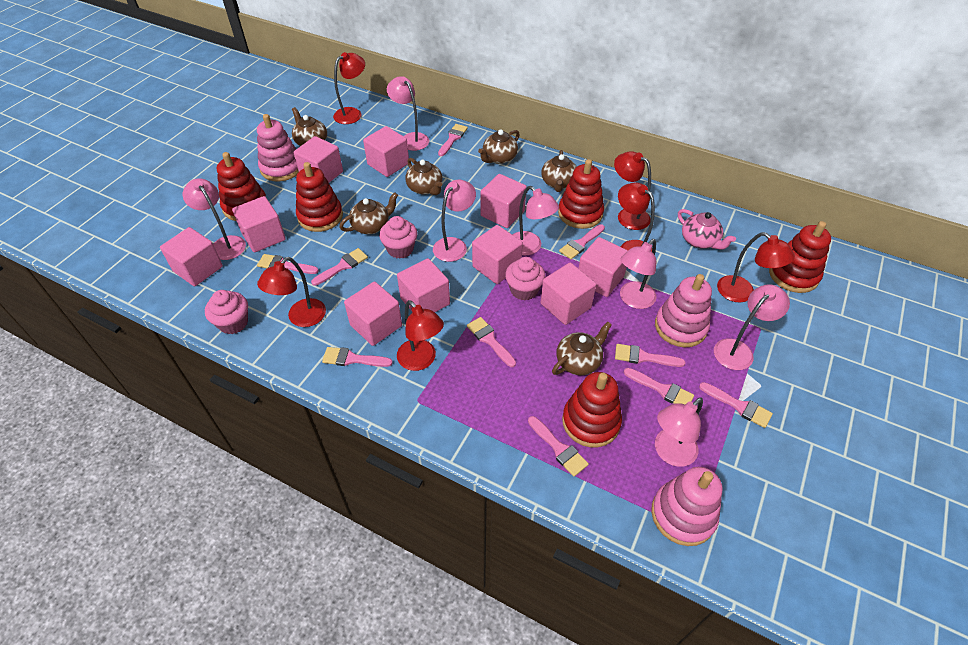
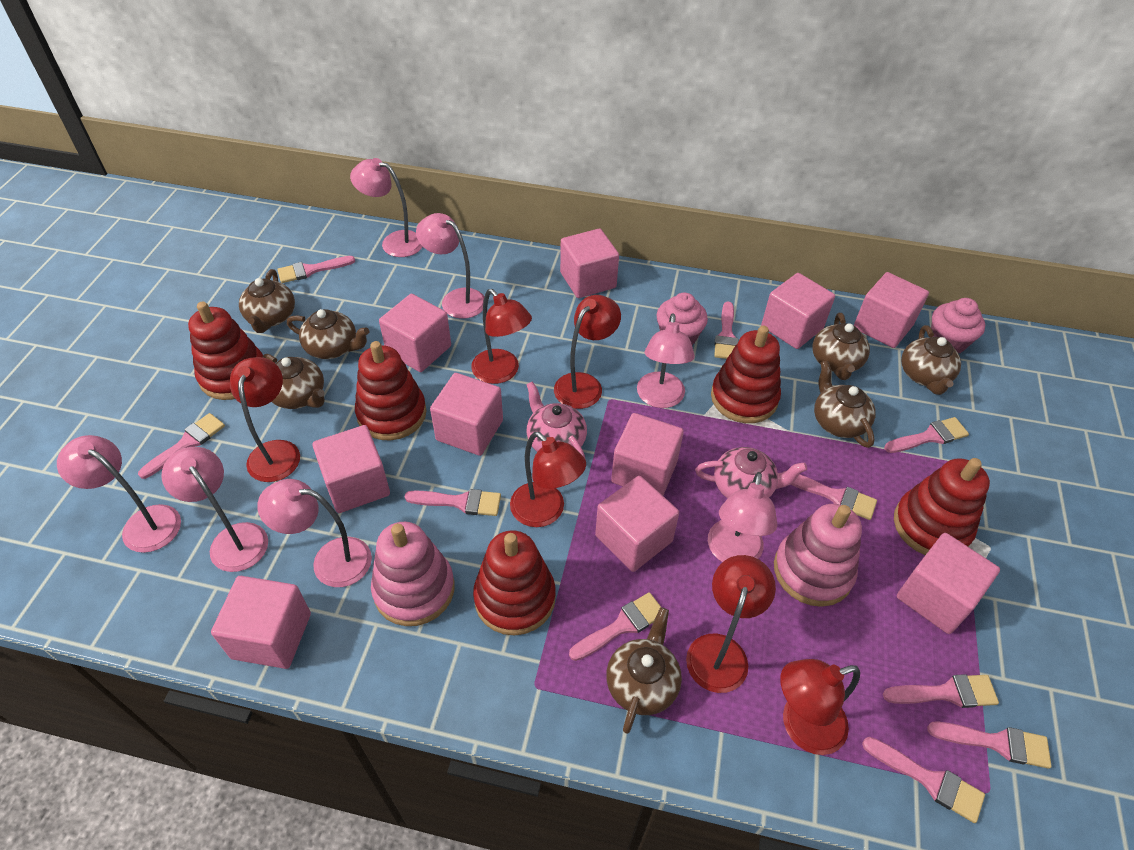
brown teapot: 6 -> 7
pink cupcake: 3 -> 2
pink stacking toy: 3 -> 2
pink teapot: 1 -> 2

